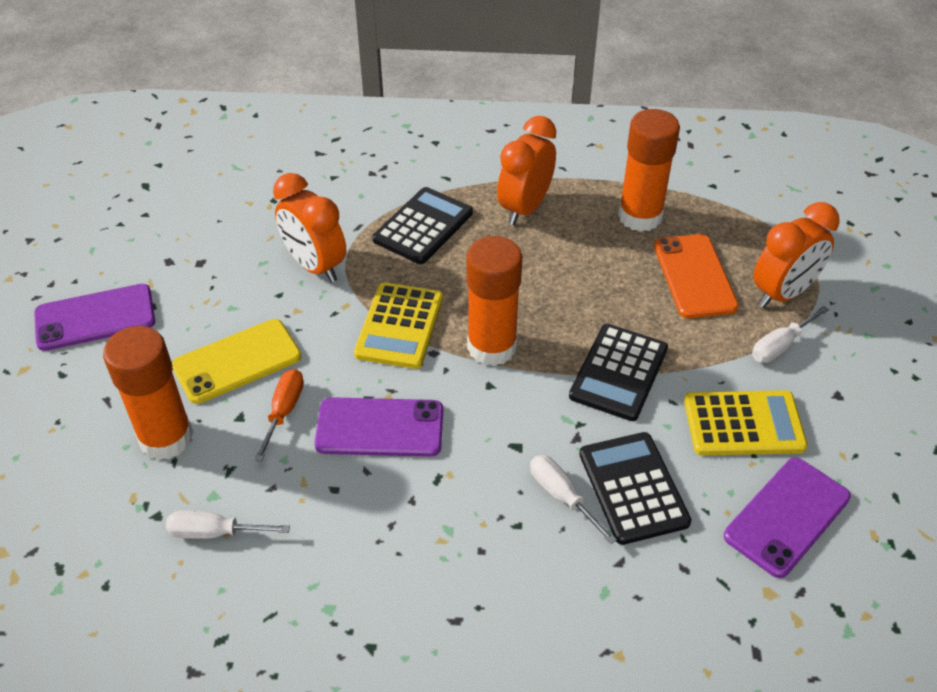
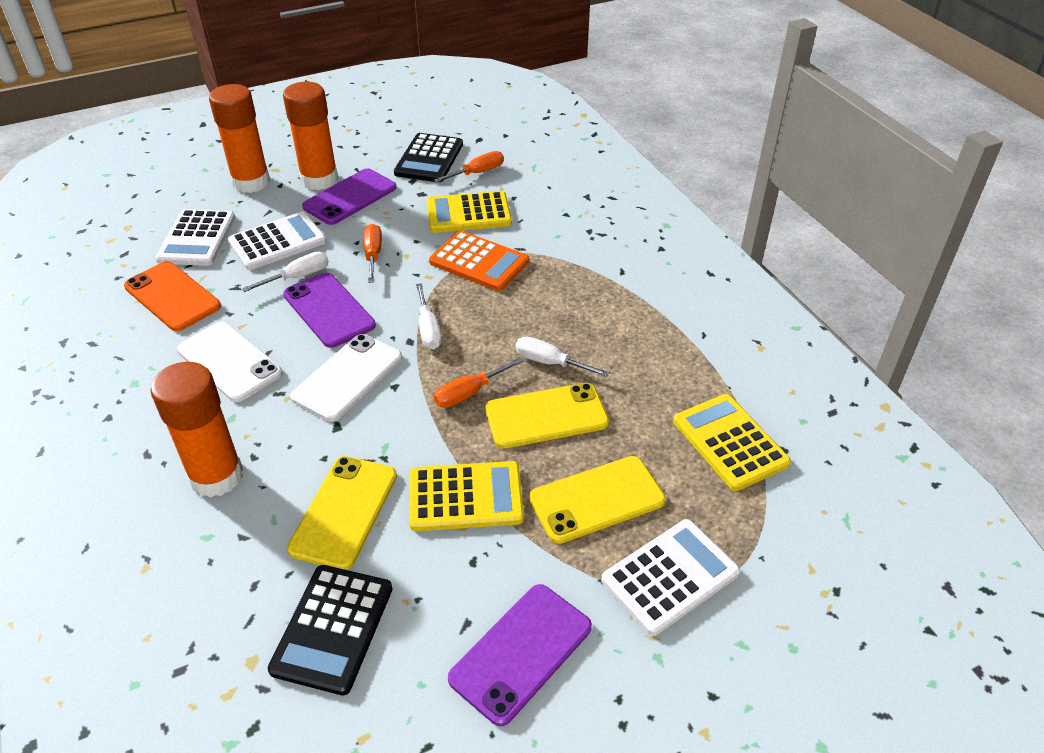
black calculator: 3 -> 2
orange calculator: 0 -> 1
orange clock: 3 -> 0
orange screwdriver: 1 -> 3
white calculator: 0 -> 3
white phone: 0 -> 2
yellow calculator: 2 -> 3
yellow phone: 1 -> 3

